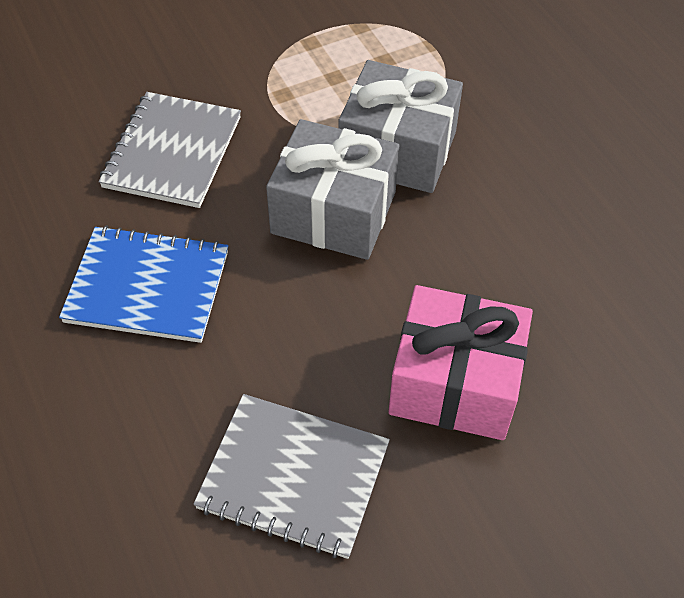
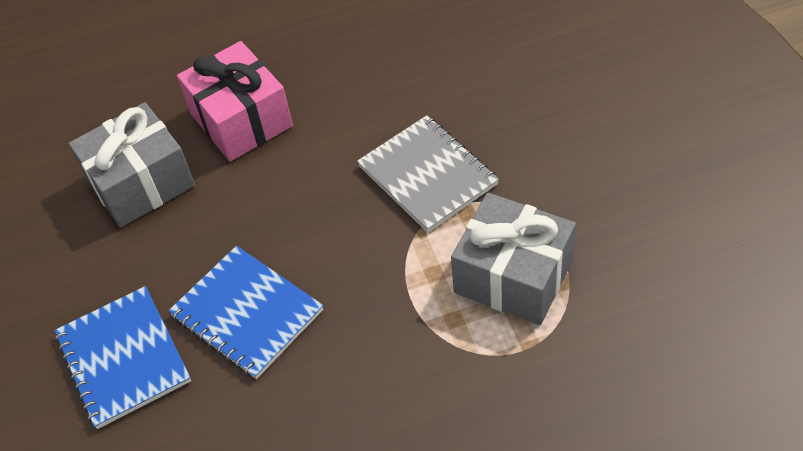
blue notebook: 1 -> 2
grey notebook: 2 -> 1

